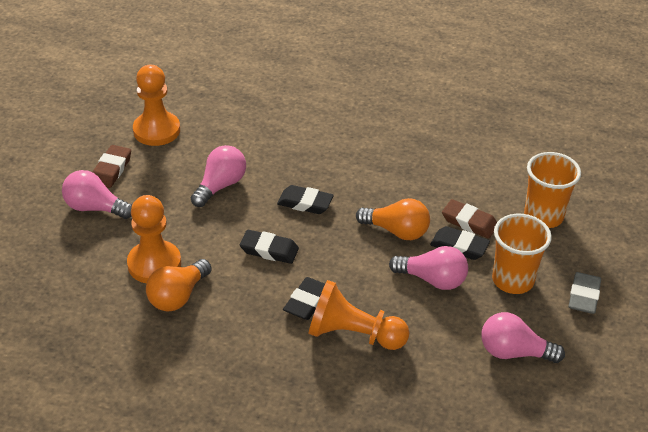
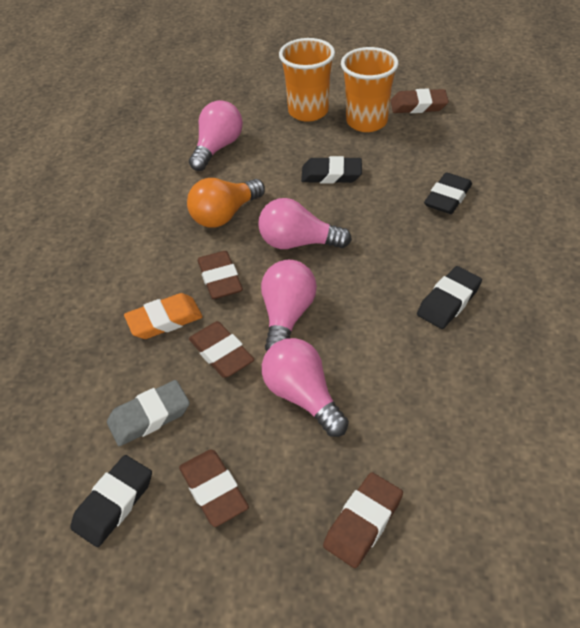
brown eraser: 2 -> 5
orange eraser: 0 -> 1
orange light bulb: 2 -> 1
orange pawn: 3 -> 0

